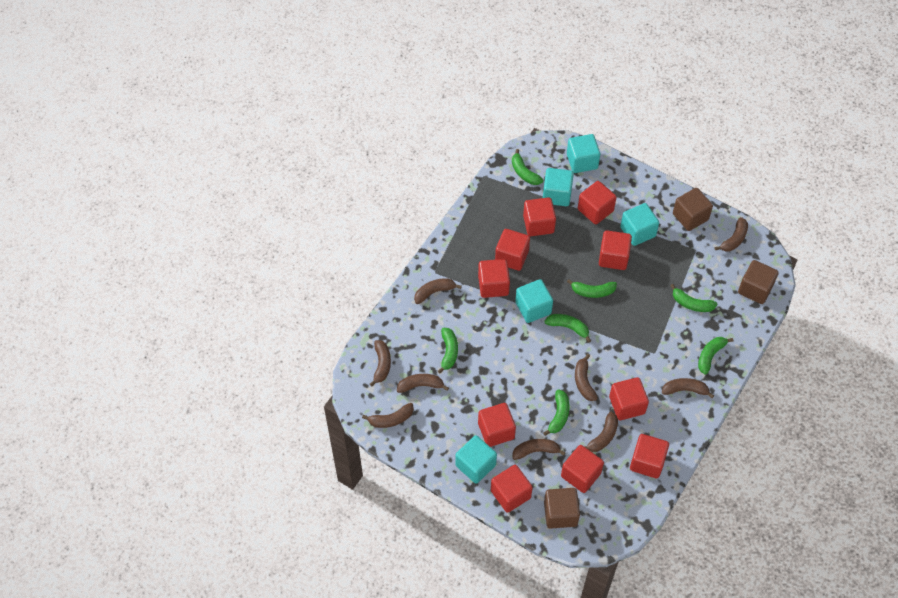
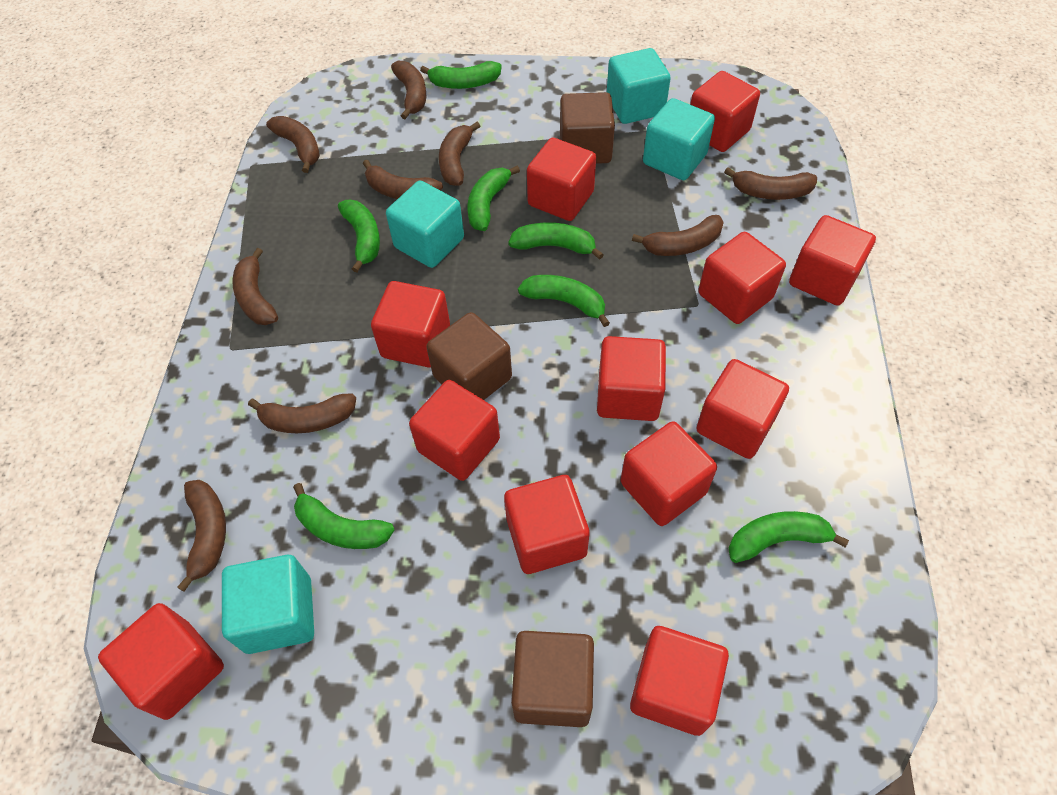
red cube: 10 -> 12
turquoise cube: 5 -> 4

